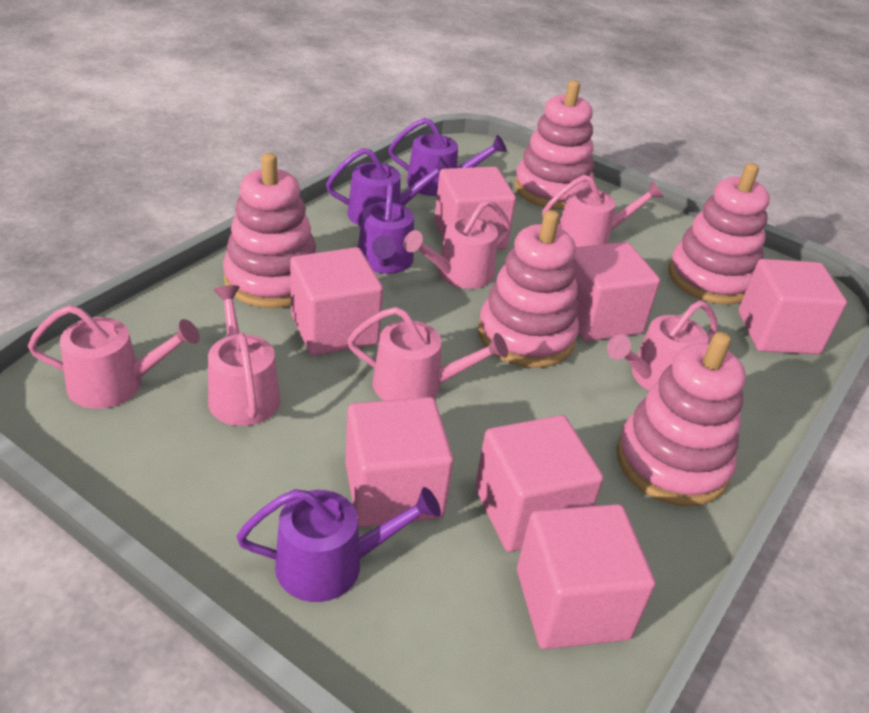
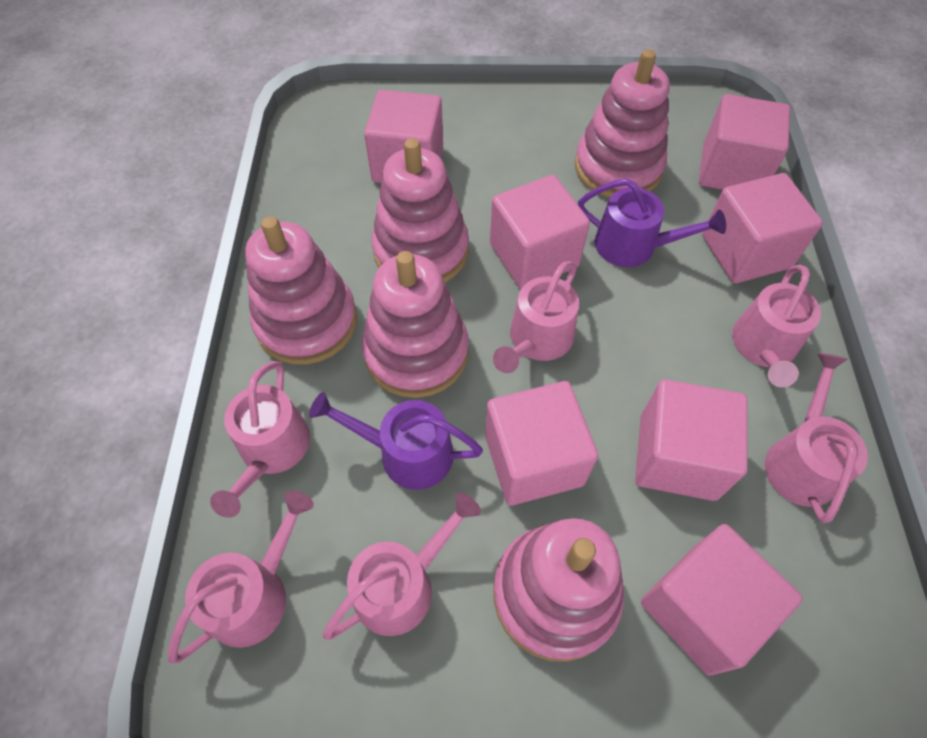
purple watering can: 4 -> 2

